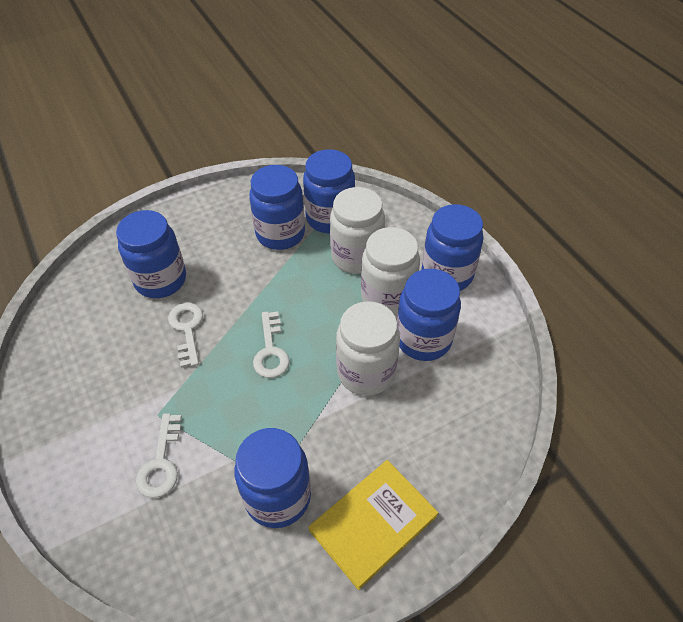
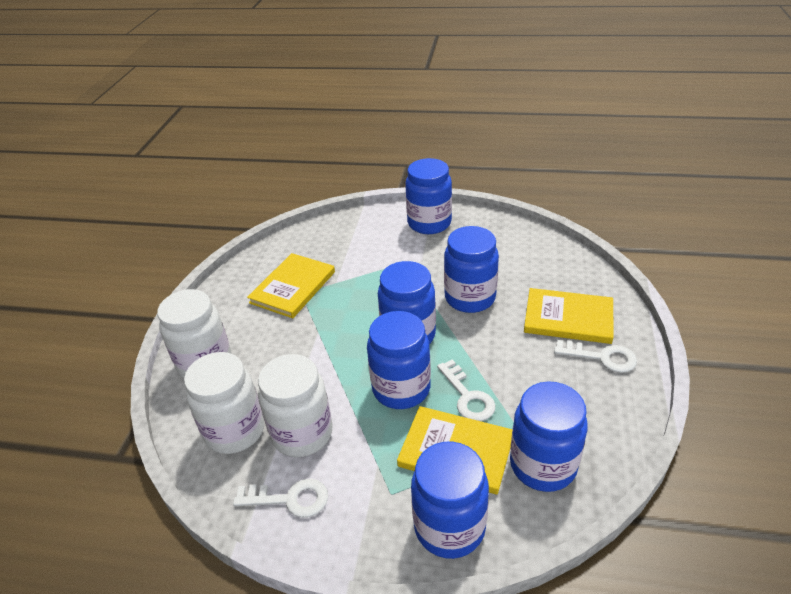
yellow book: 1 -> 3

